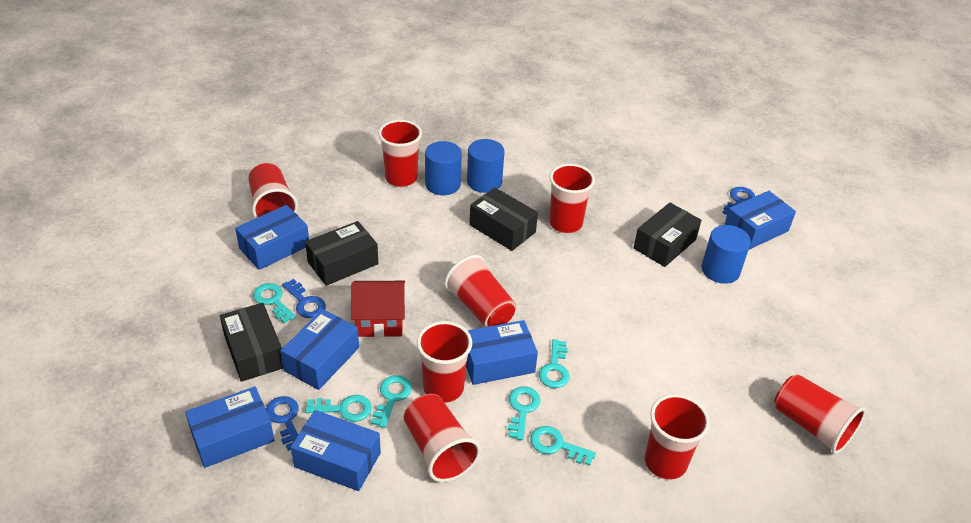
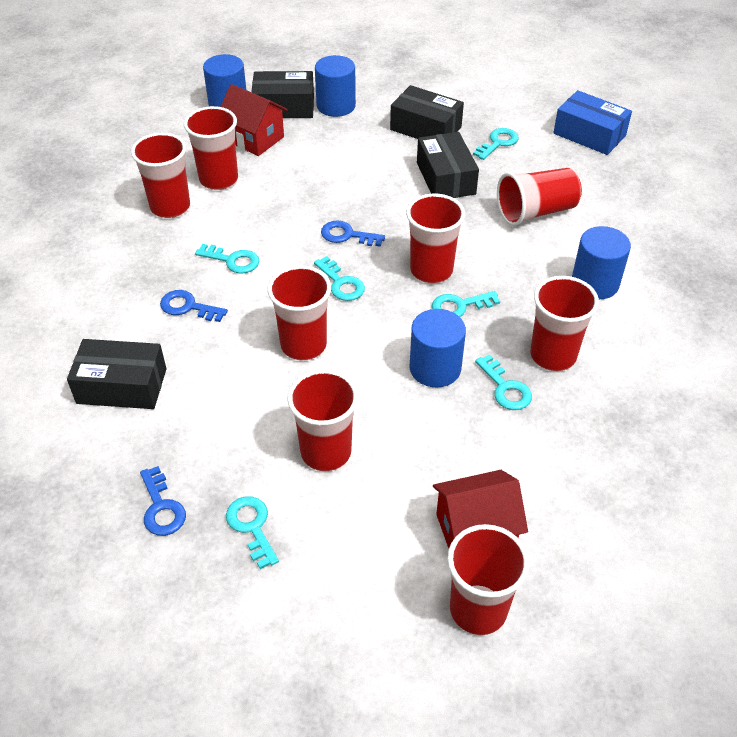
blue box: 6 -> 1
blue cylinder: 3 -> 4
red house: 1 -> 2

